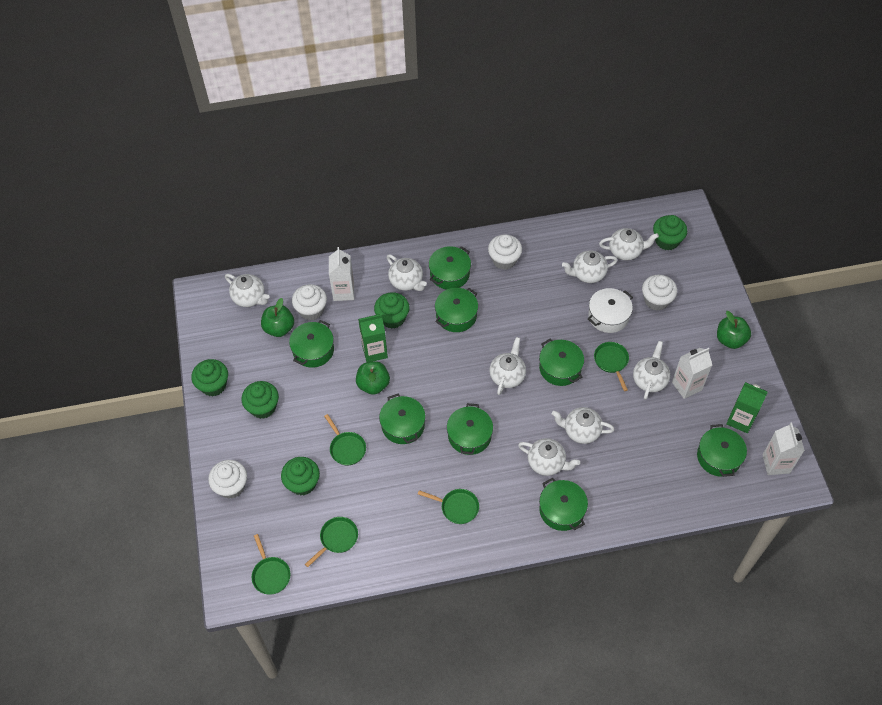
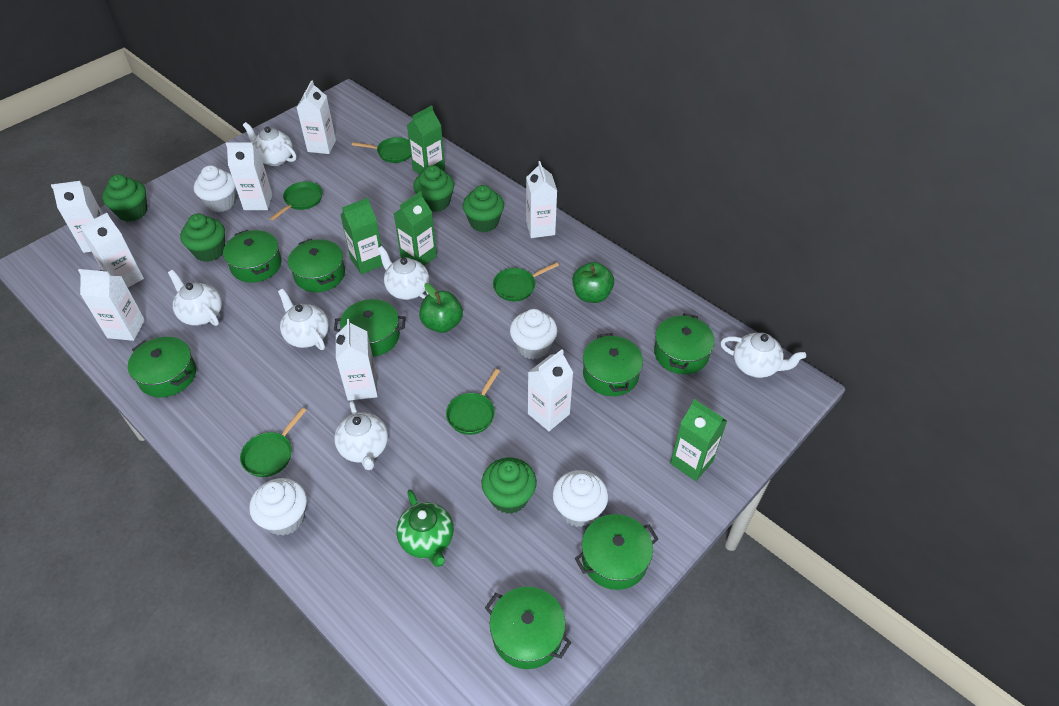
green apple: 3 -> 2
green carton: 2 -> 4
green teapot: 0 -> 1
white carton: 3 -> 8
white pot: 1 -> 0
white teapot: 8 -> 6

